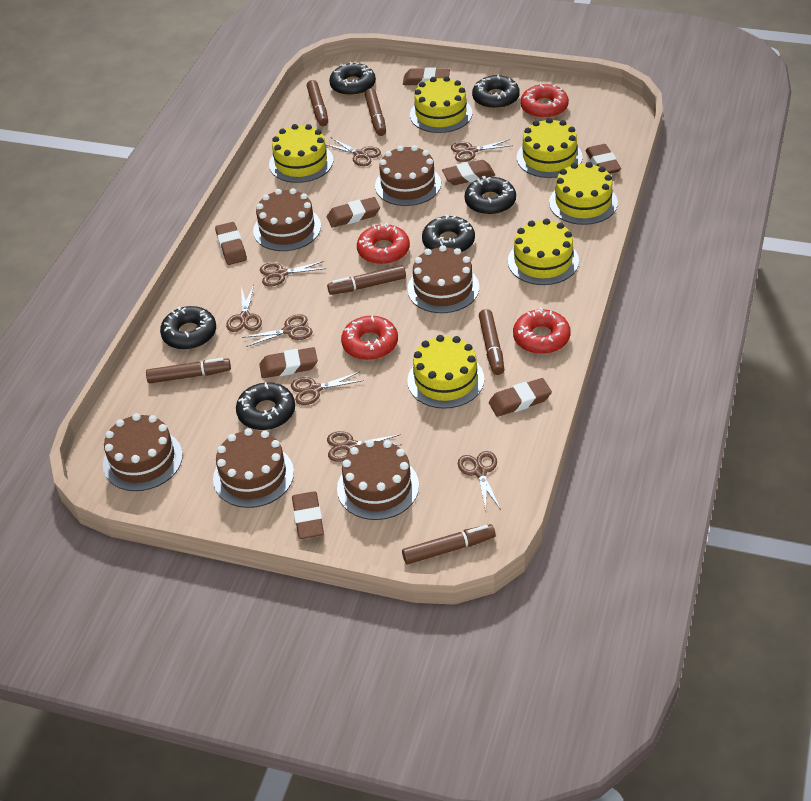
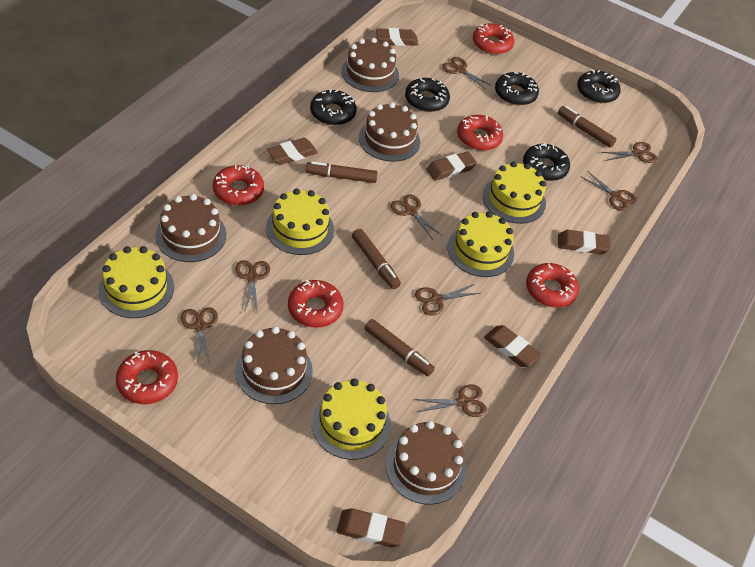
black donut: 6 -> 5
brown cake: 6 -> 5
brown eraser: 8 -> 6
brown marker: 6 -> 4
red donut: 4 -> 6
yellow cake: 6 -> 5

